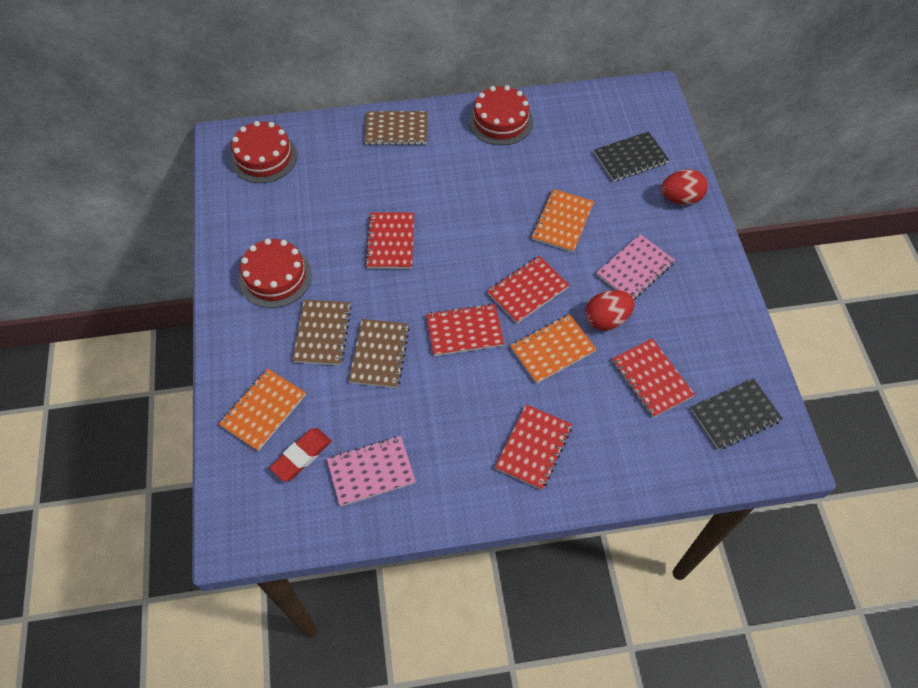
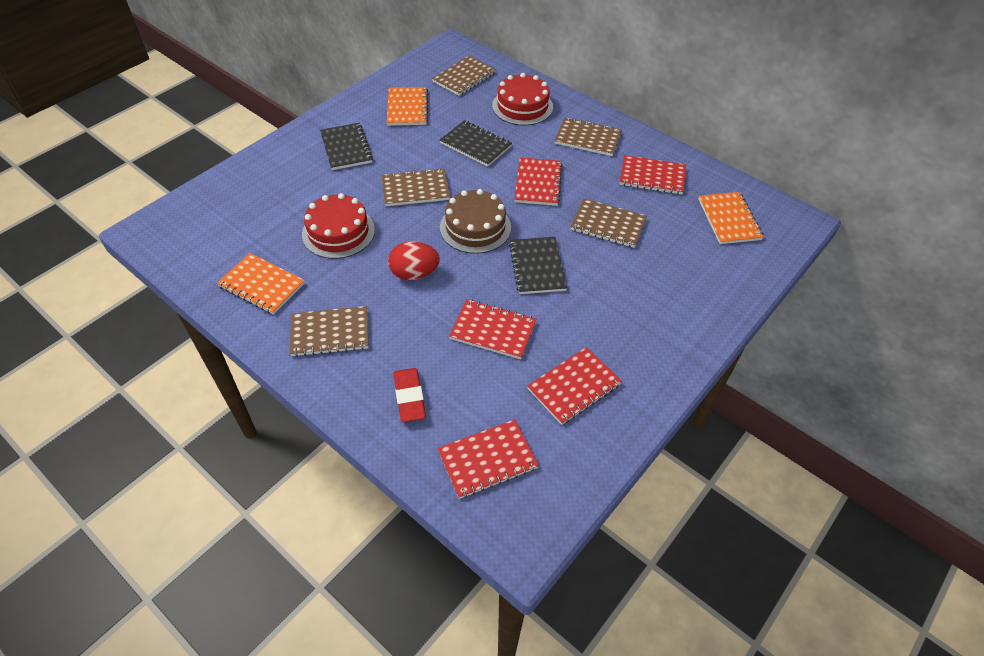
black notebook: 2 -> 3
brown cake: 0 -> 1
brown notebook: 3 -> 5
pink notebook: 2 -> 0
red cake: 3 -> 2
red egg: 2 -> 1

